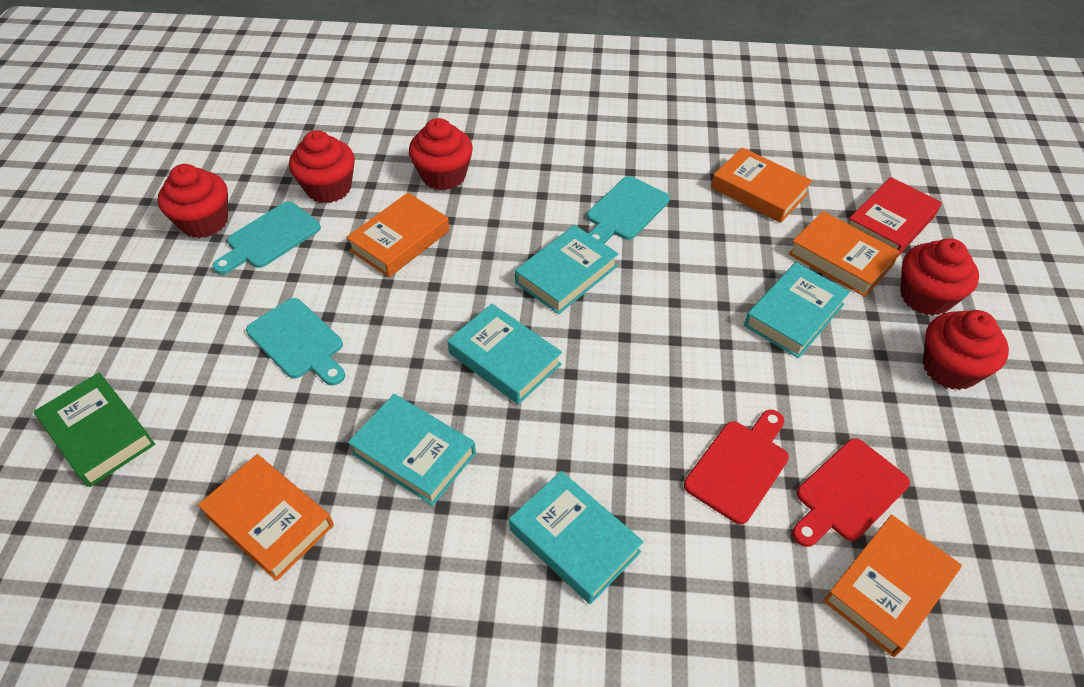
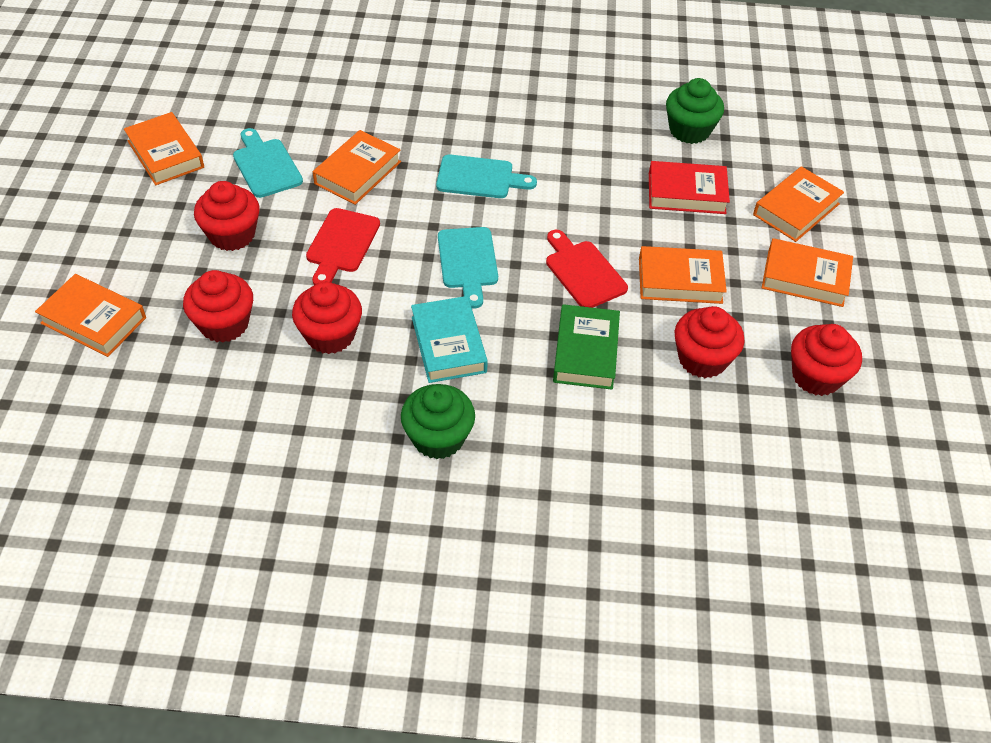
green cupcake: 0 -> 2
orange book: 5 -> 6
turquoise book: 5 -> 1

